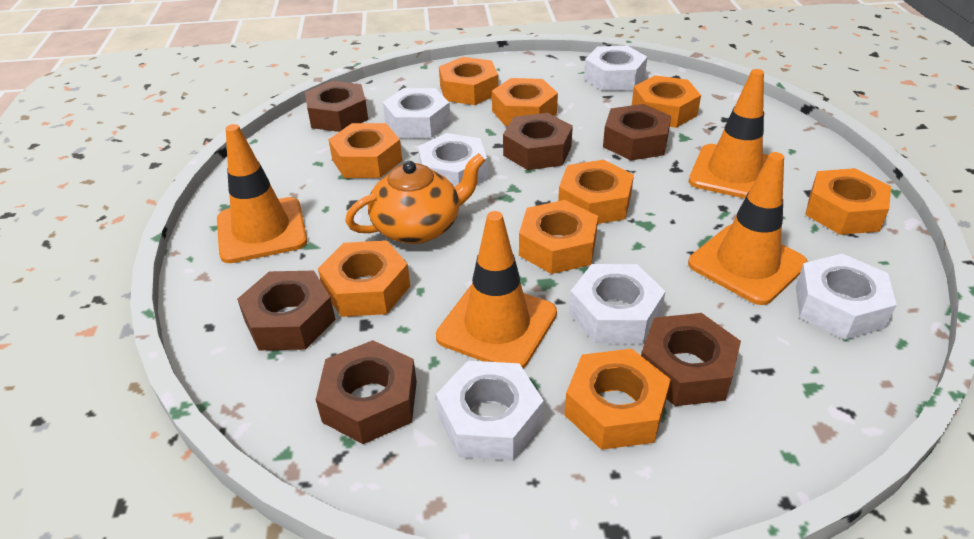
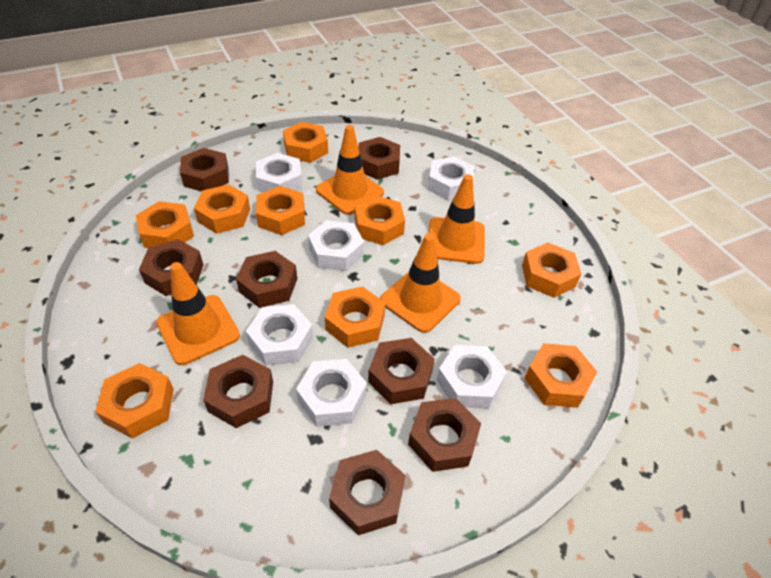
brown nut: 6 -> 8
orange teapot: 1 -> 0

